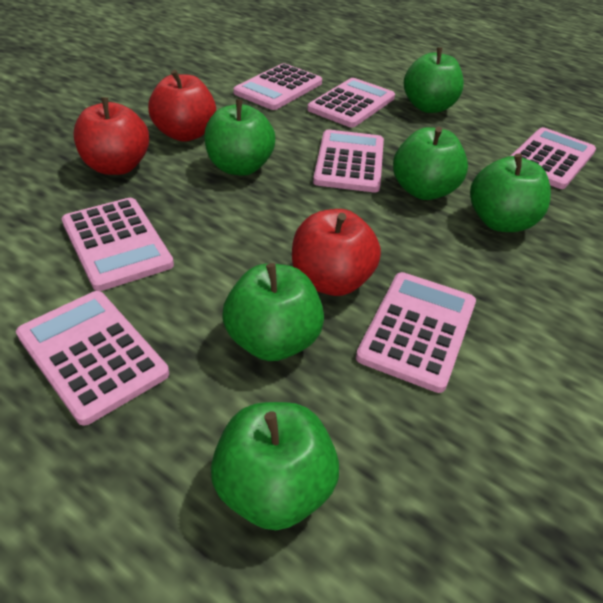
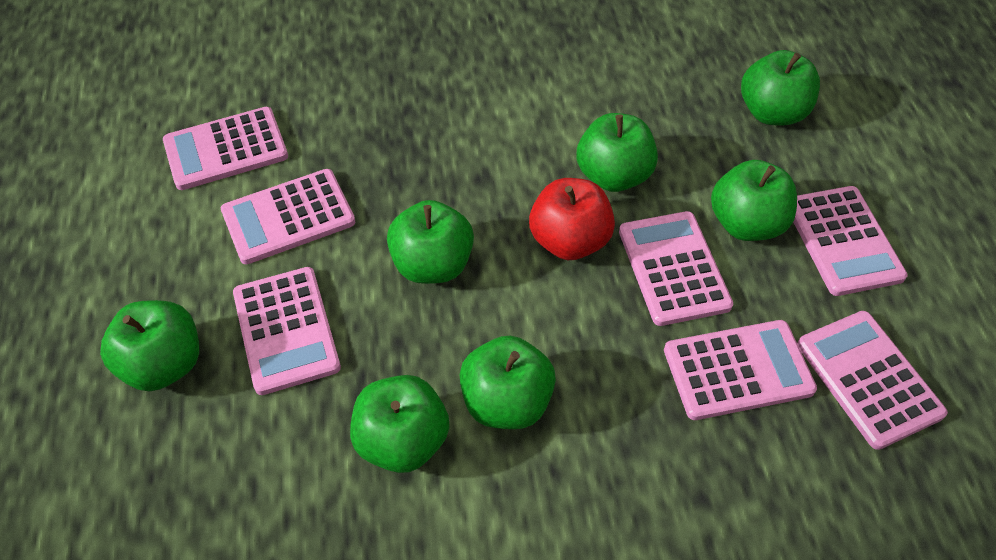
green apple: 6 -> 7
red apple: 3 -> 1

